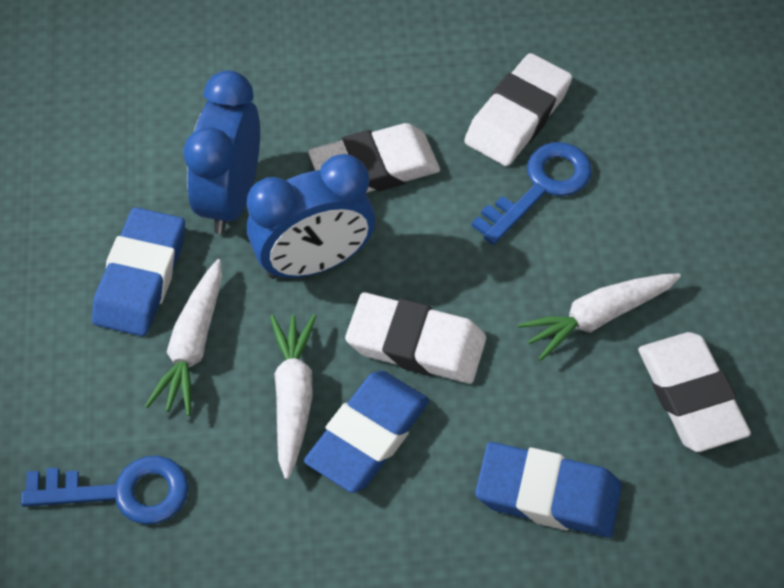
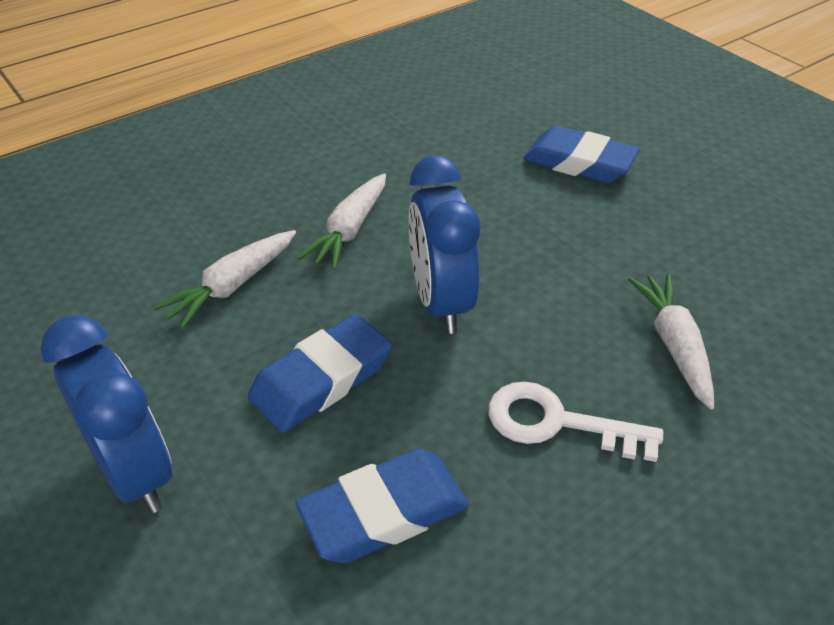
blue key: 2 -> 0
white eraser: 4 -> 0
white key: 0 -> 1

